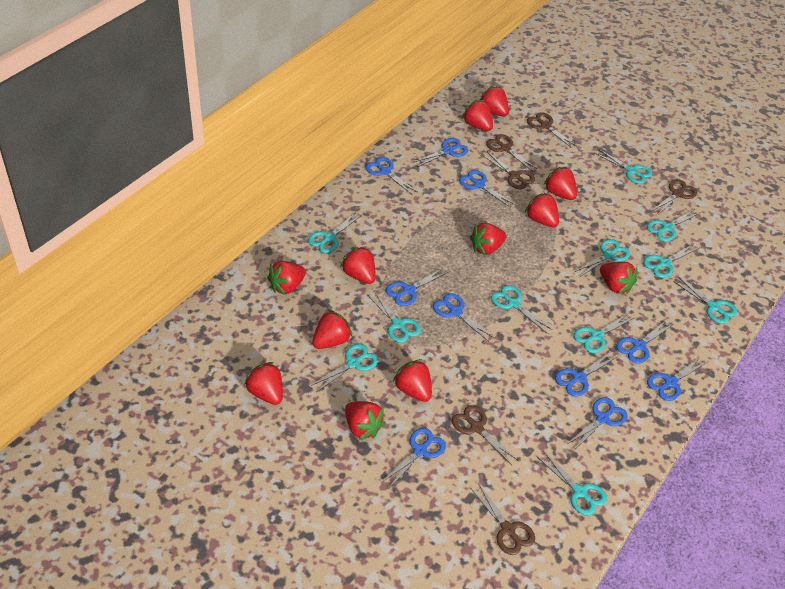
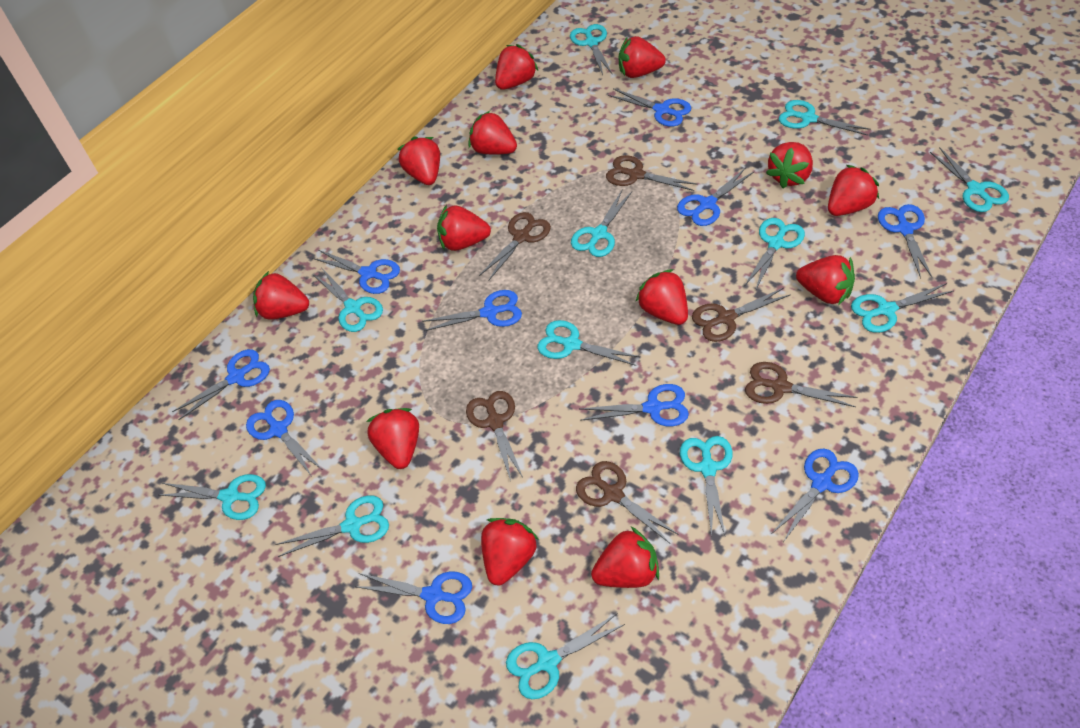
red strawberry: 12 -> 13
turquoise scissors: 11 -> 12

